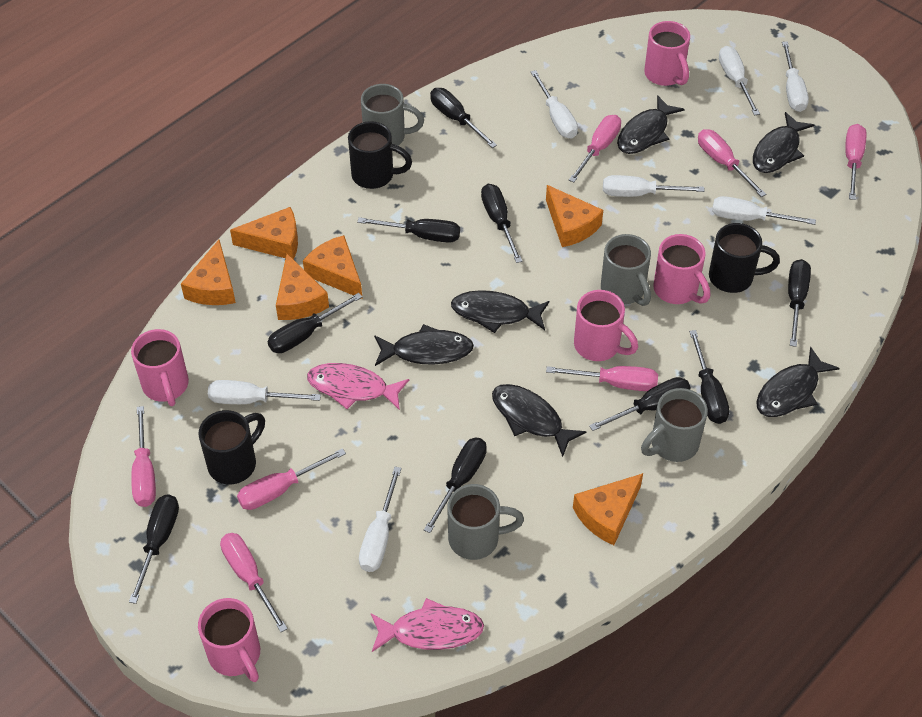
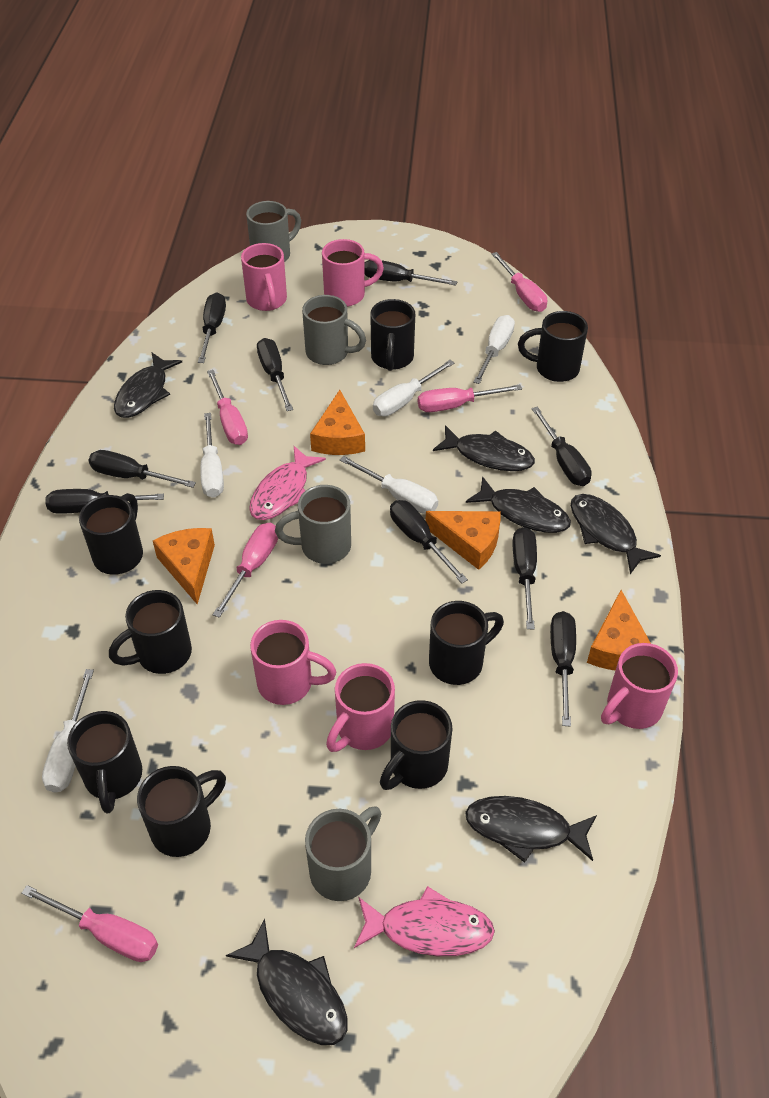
black mug: 3 -> 8
orange cheese: 6 -> 4
pink screwdriver: 7 -> 5
white screwdriver: 7 -> 5

